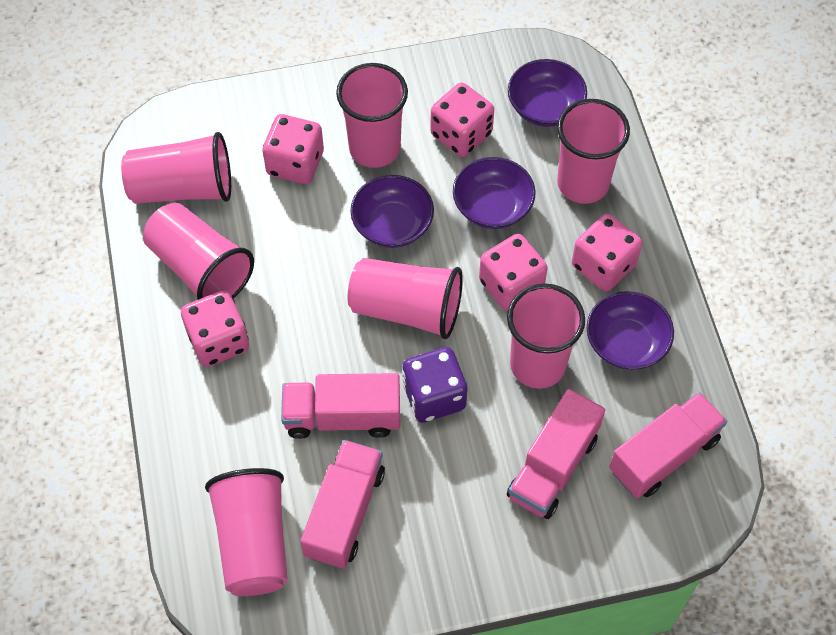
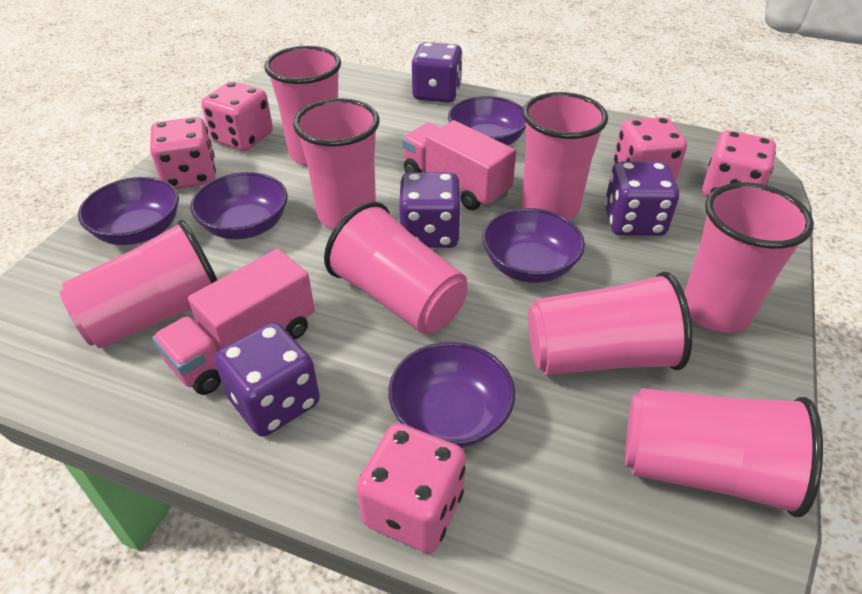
pink cup: 7 -> 8
pink truck: 4 -> 2
purple bowl: 4 -> 5
purple dice: 1 -> 4

